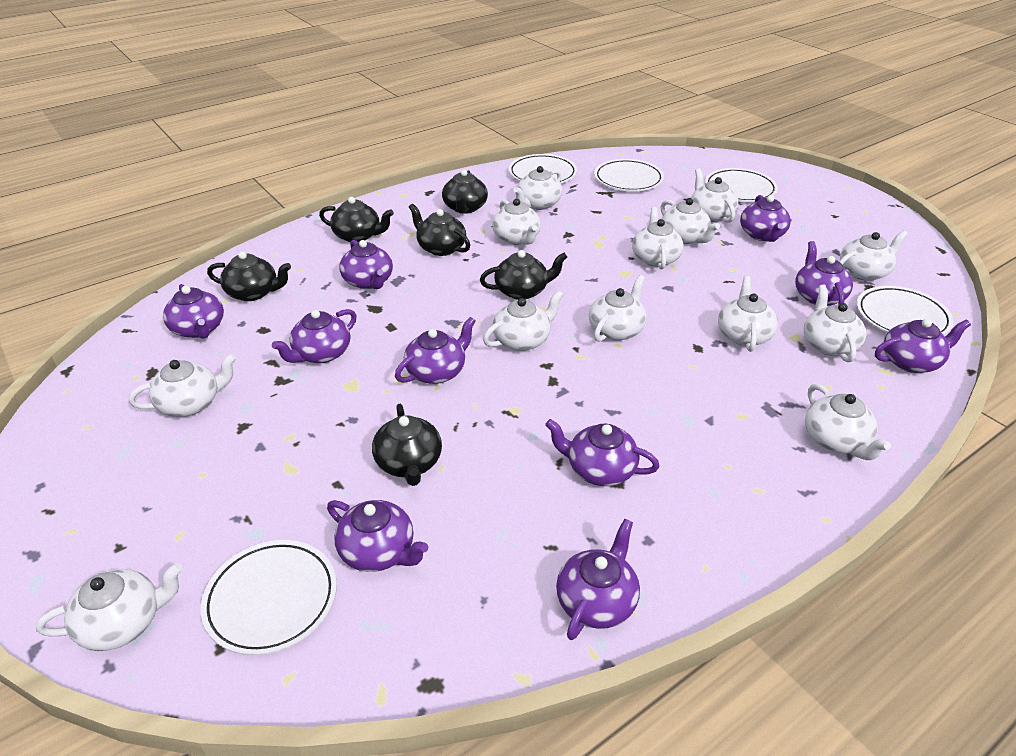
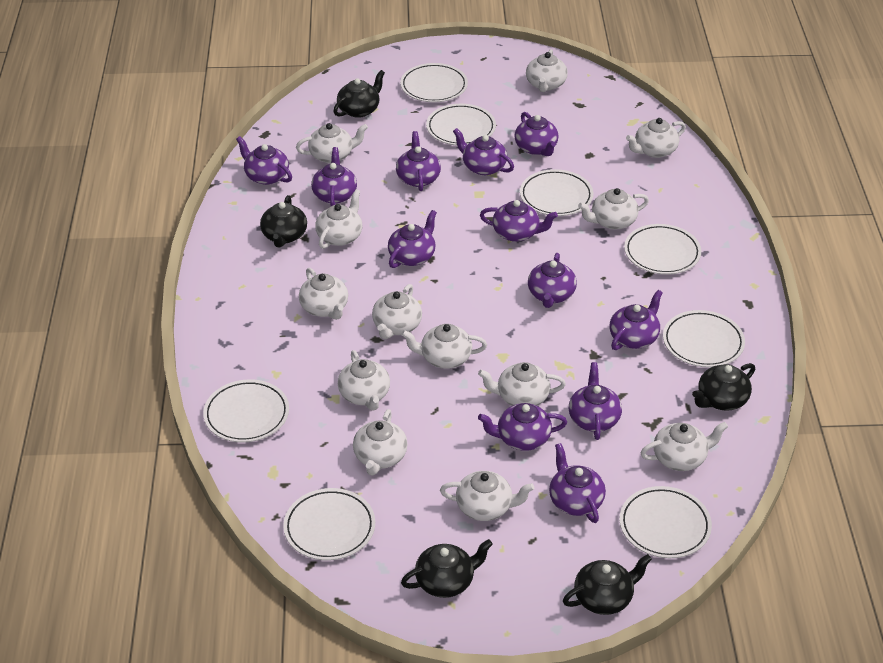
black teapot: 6 -> 5
purple teapot: 10 -> 12
white plate: 5 -> 8

